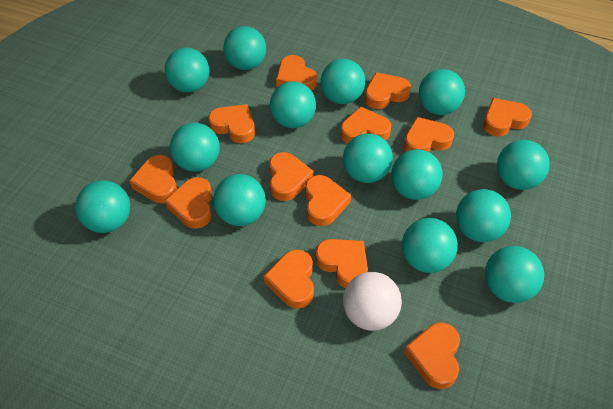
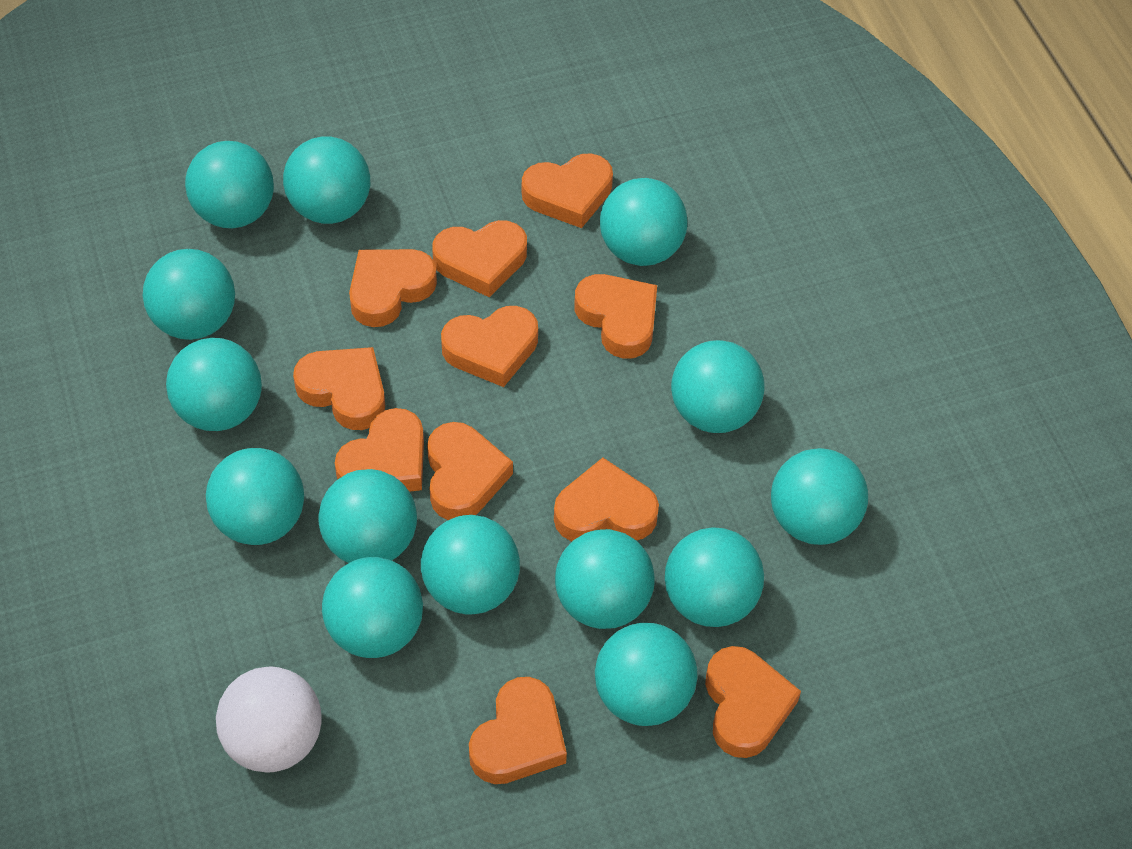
orange heart: 13 -> 11

